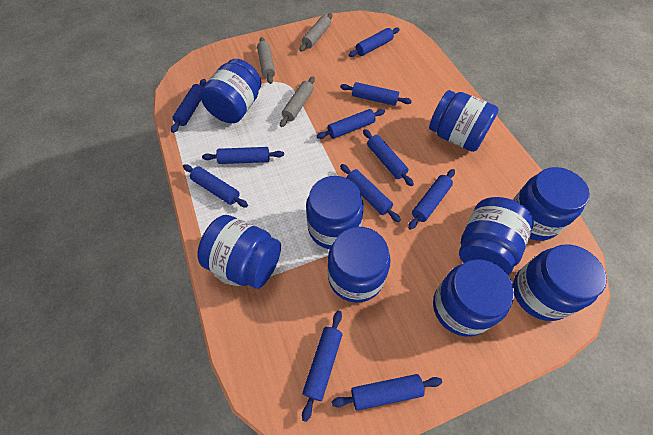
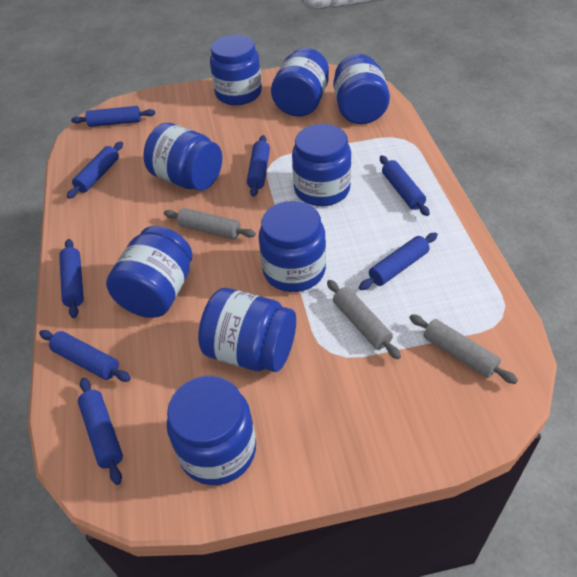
blue rolling pin: 11 -> 8

